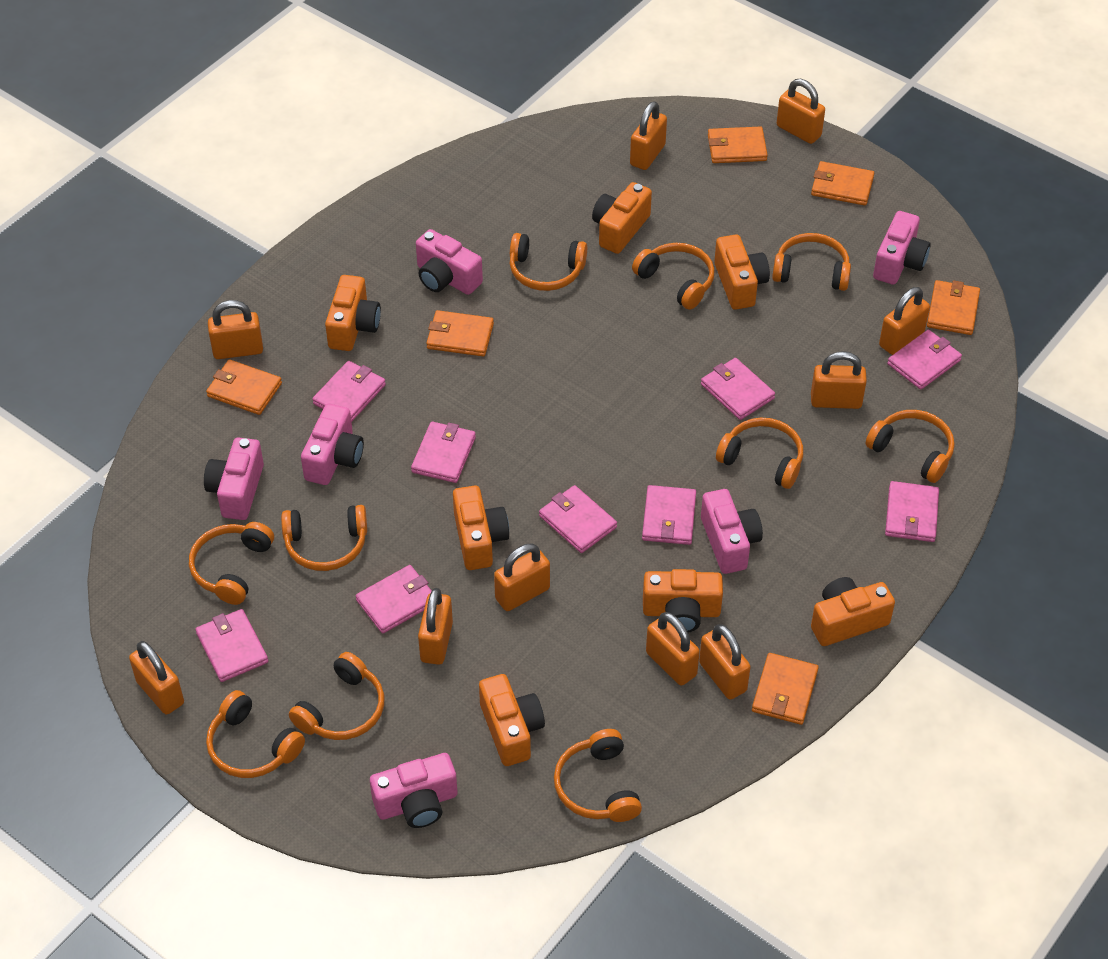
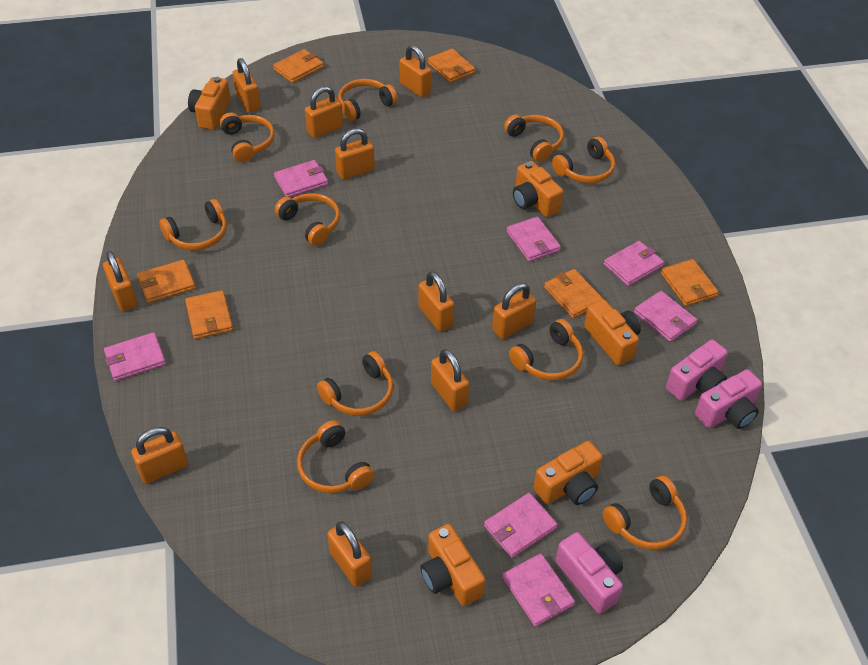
orange camera: 7 -> 5
pink camera: 6 -> 3
pink wallet: 9 -> 7

